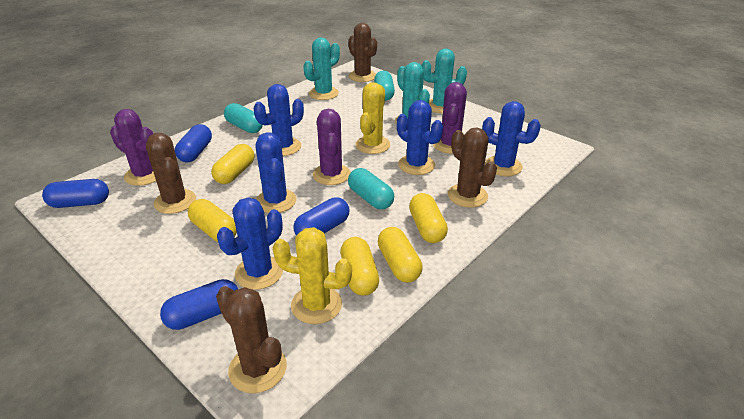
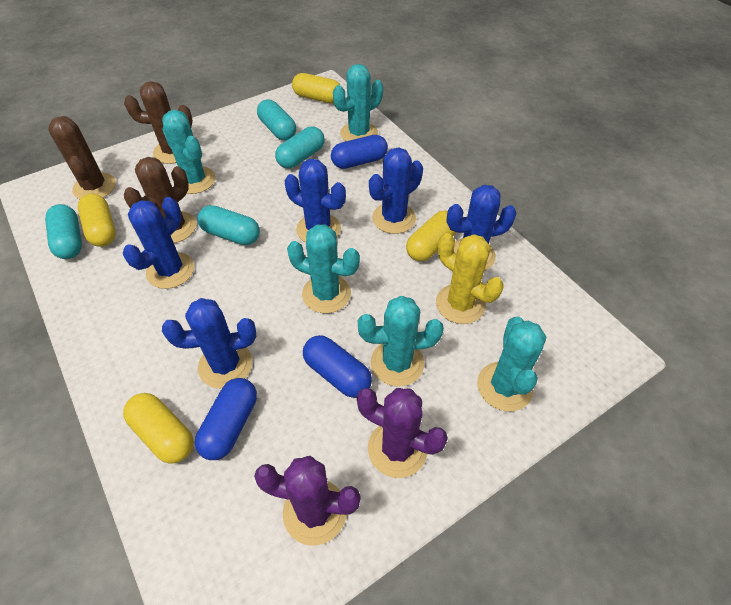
blue capsule: 4 -> 3
brown cactus: 4 -> 3
purple cactus: 3 -> 2
turquoise cactus: 3 -> 5
turquoise capsule: 3 -> 4
yellow cactus: 2 -> 1
yellow capsule: 5 -> 4

